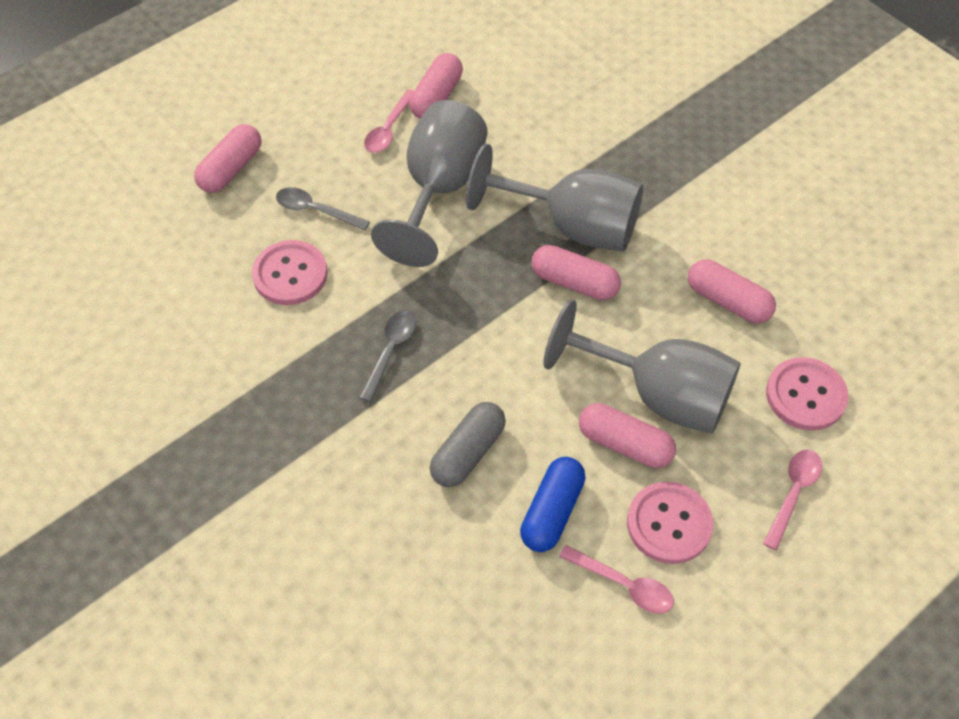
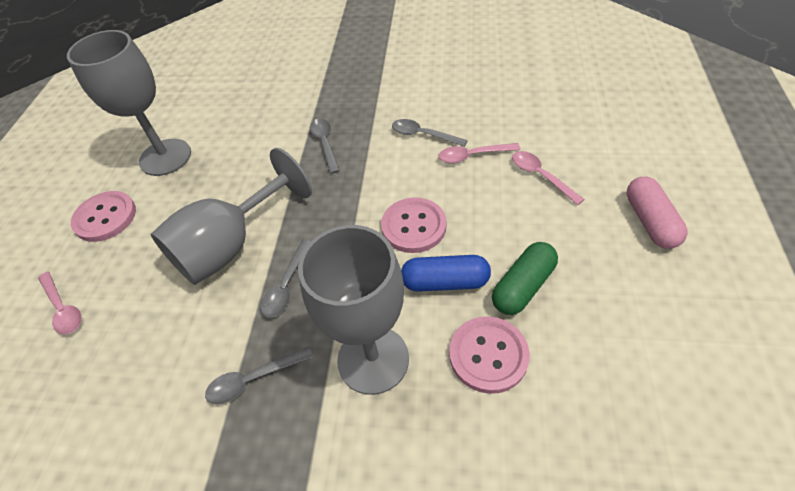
green capsule: 0 -> 1
grey capsule: 1 -> 0
grey spoon: 2 -> 4
pink capsule: 5 -> 1

